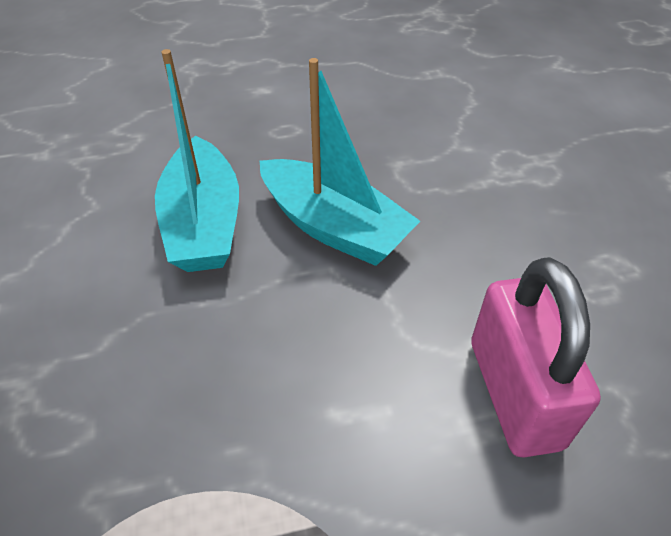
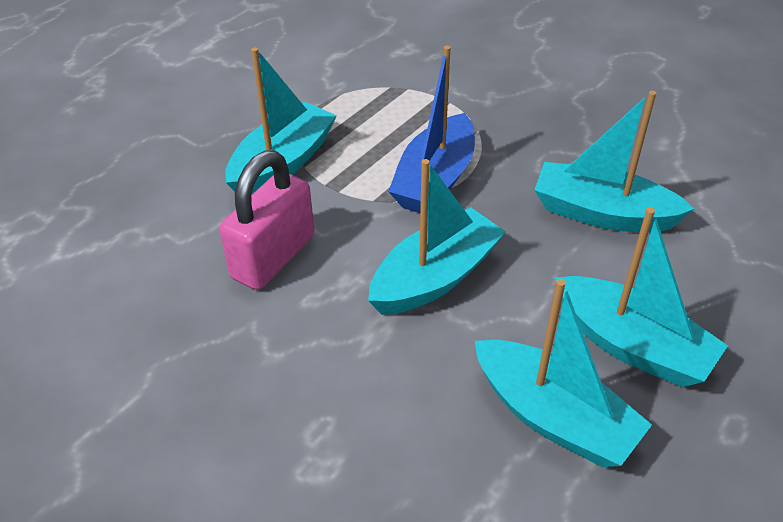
blue boat: 0 -> 1
turquoise boat: 2 -> 5

